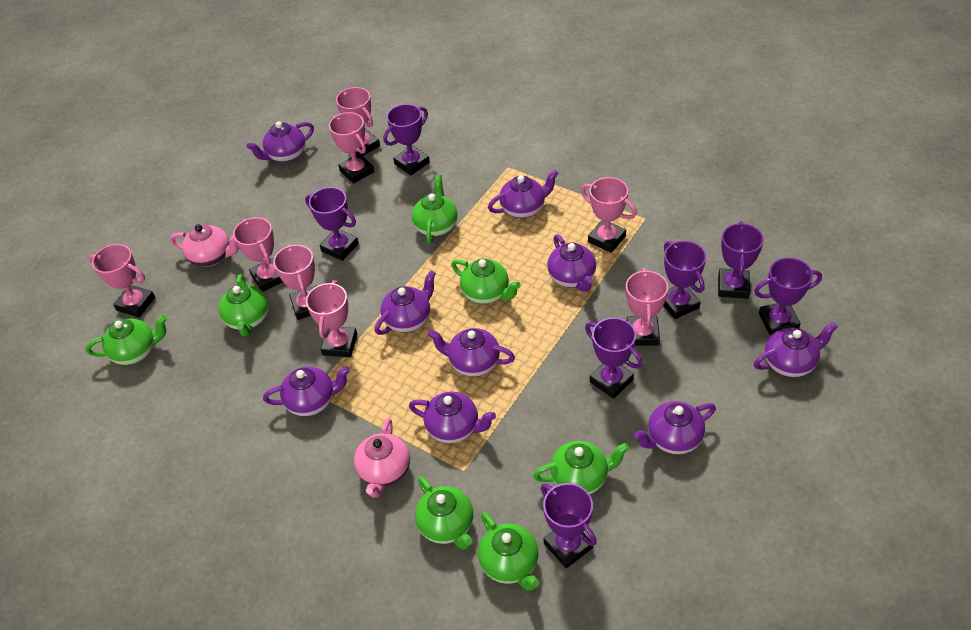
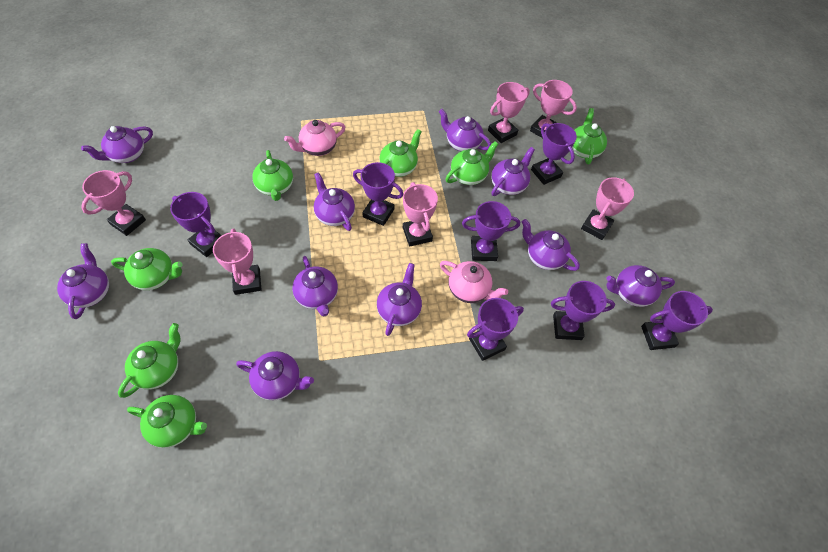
pink trophy: 8 -> 6
purple teapot: 9 -> 10

